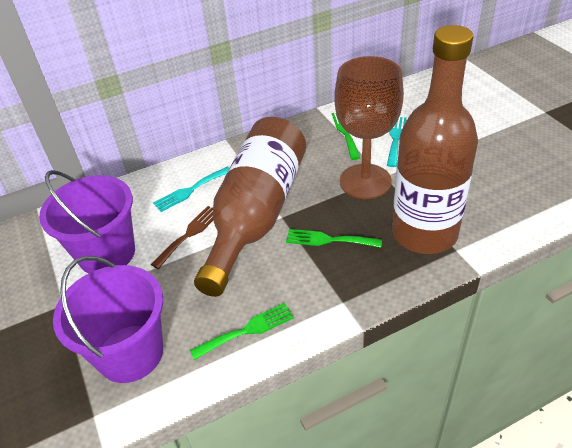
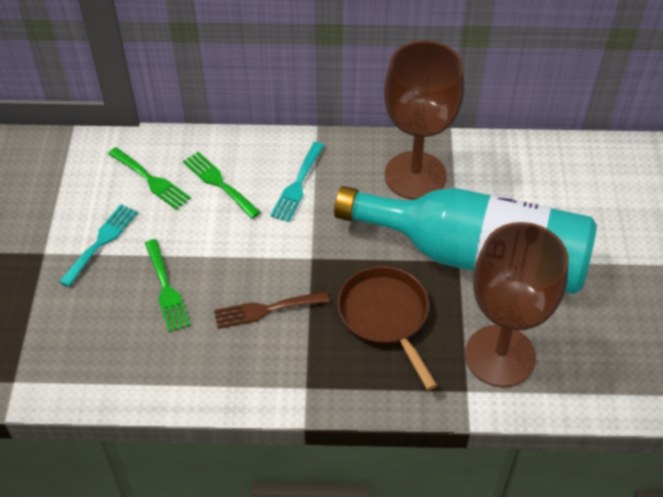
brown bottle: 2 -> 0
brown goblet: 1 -> 2
brown pan: 0 -> 1
purple bucket: 2 -> 0
turquoise bottle: 0 -> 1

